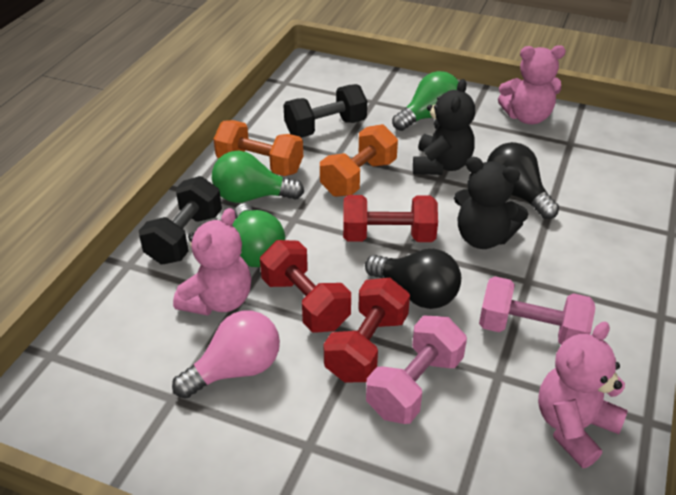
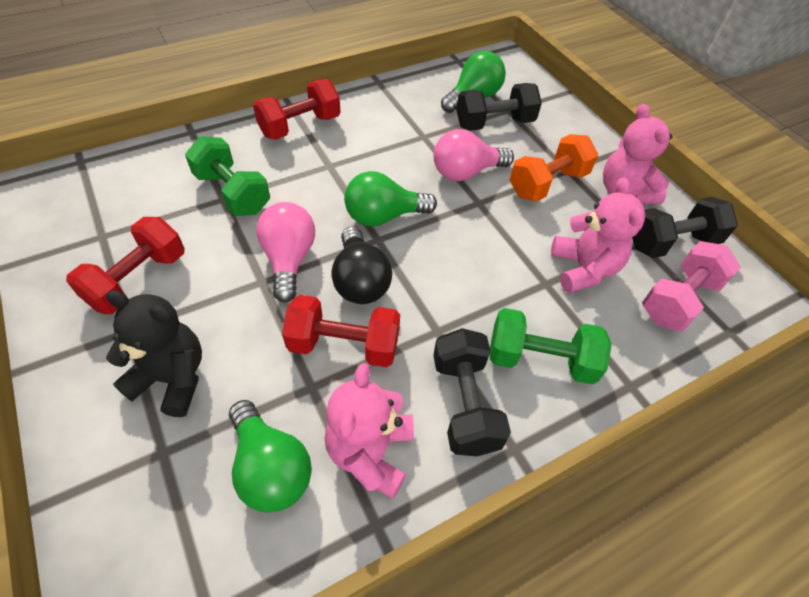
black dumbbell: 2 -> 3
black light bulb: 2 -> 1
black teddy bear: 2 -> 1
green dumbbell: 0 -> 2
orange dumbbell: 2 -> 1
pink dumbbell: 2 -> 1
pink light bulb: 1 -> 2

